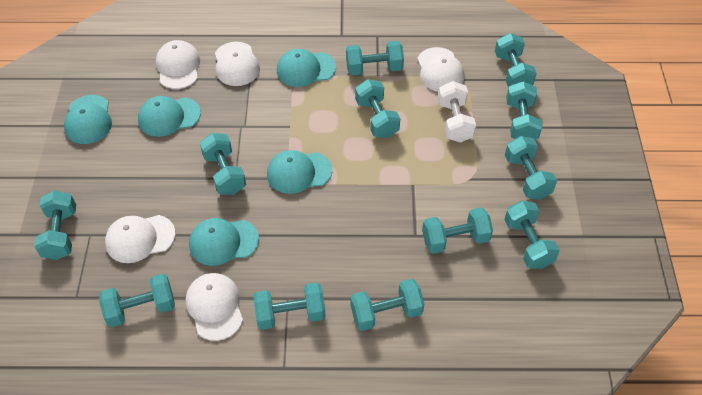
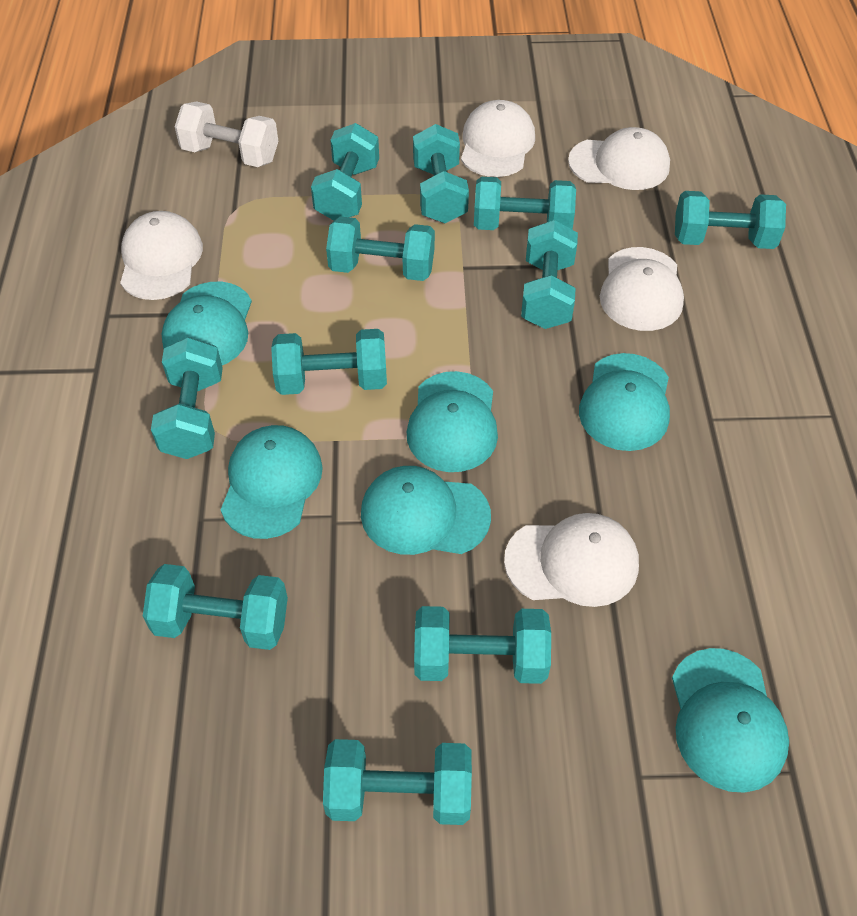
turquoise cap: 5 -> 6
turquoise dumbbell: 12 -> 11

